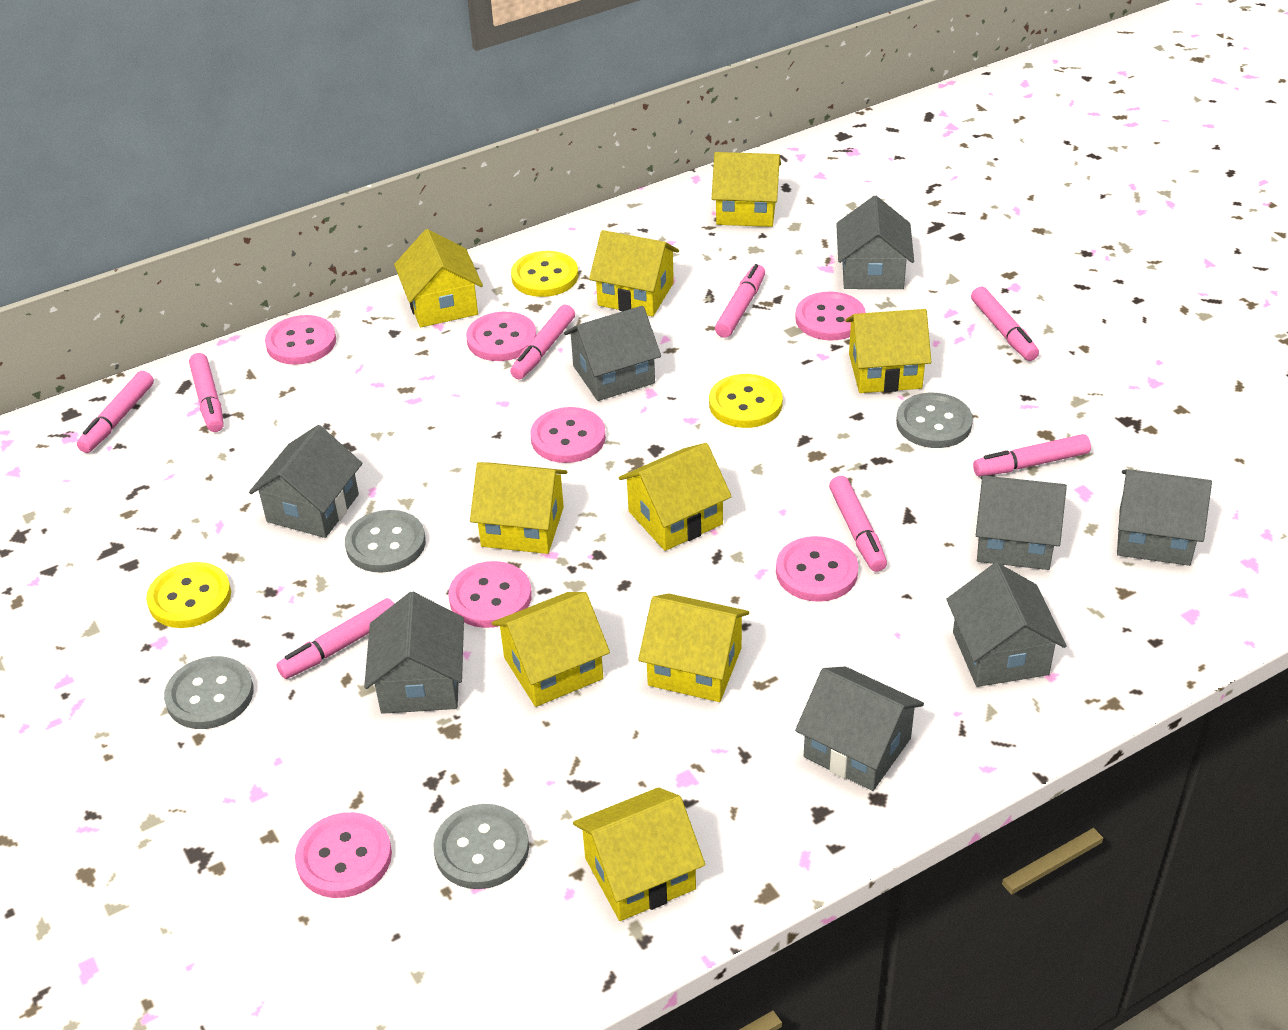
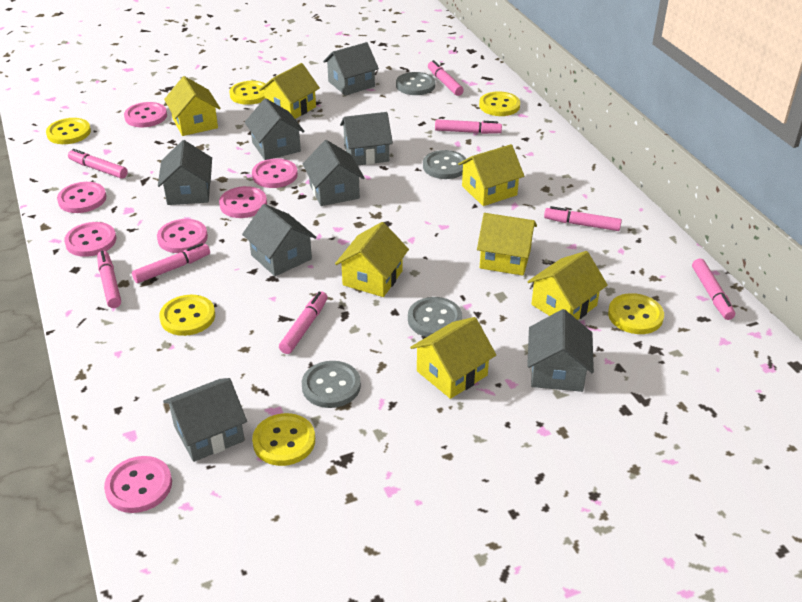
yellow button: 3 -> 6
yellow house: 9 -> 7

